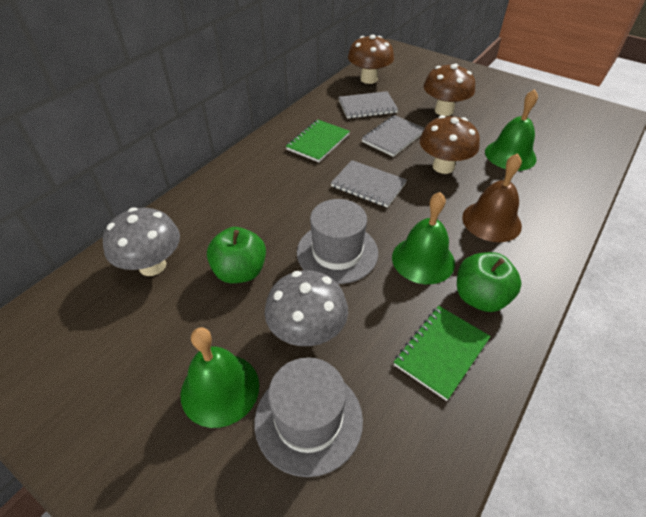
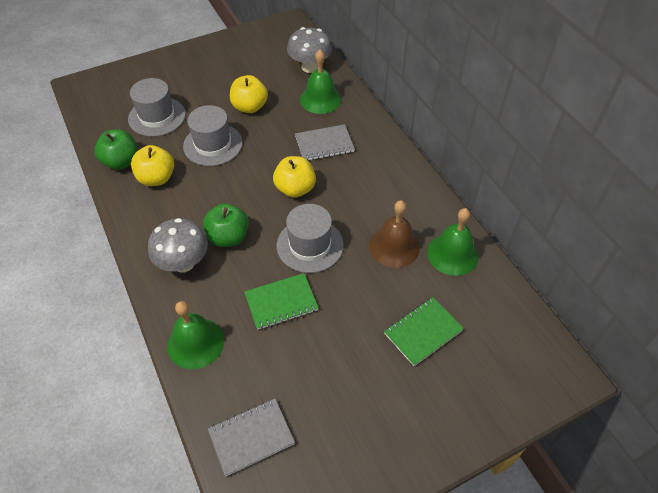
brown mushroom: 3 -> 0
grey hat: 2 -> 3
grey notebook: 3 -> 2
yellow apple: 0 -> 3

